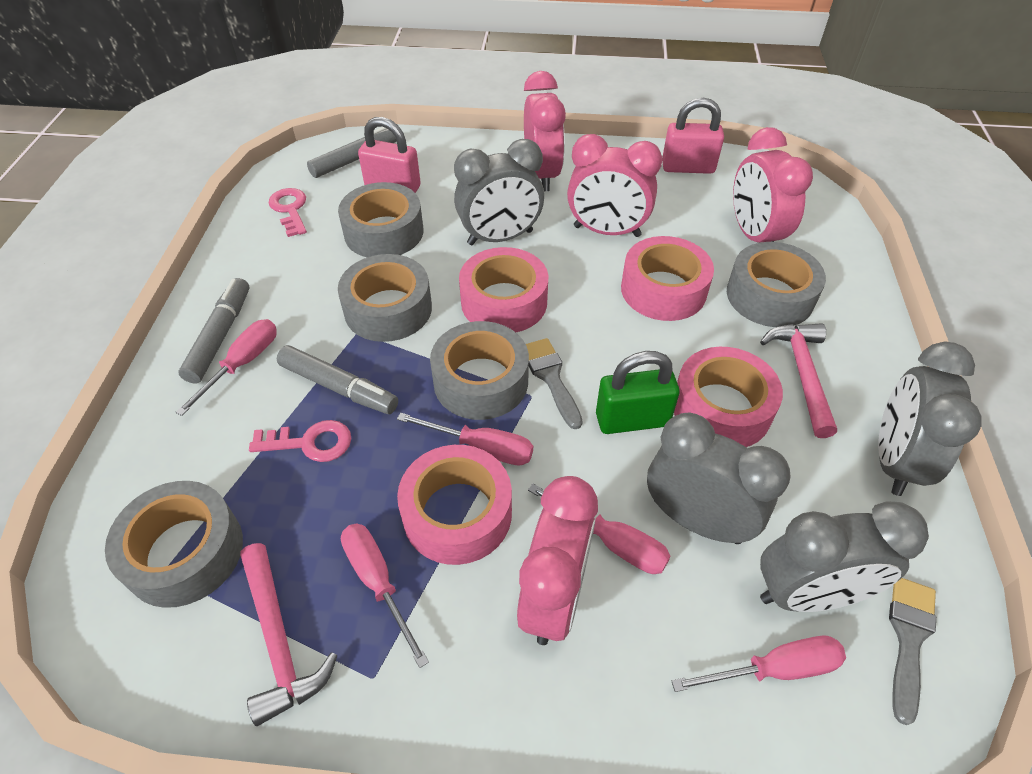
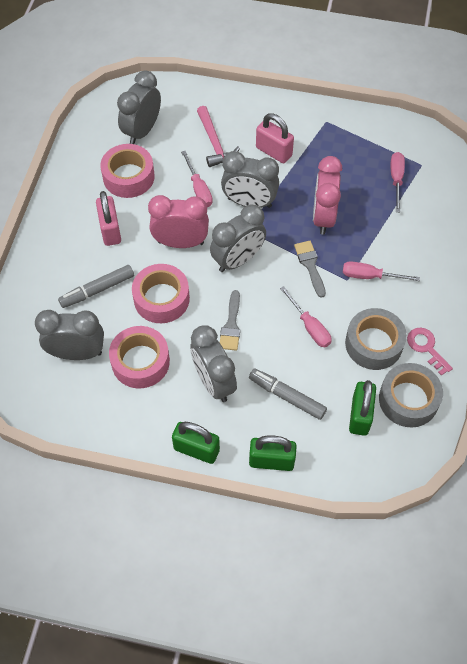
green padlock: 1 -> 3
grey clock: 4 -> 5
grey marker: 3 -> 2
grey tape: 5 -> 2
pink clock: 4 -> 2
pink hammer: 2 -> 1
pink key: 2 -> 1
pink screwdriver: 5 -> 4
pink tape: 4 -> 3

